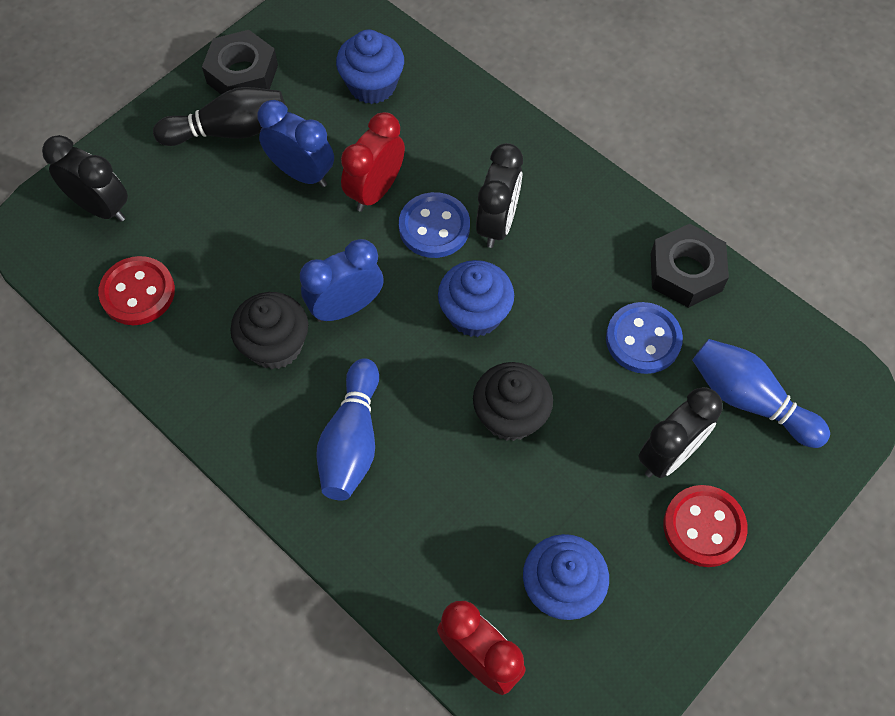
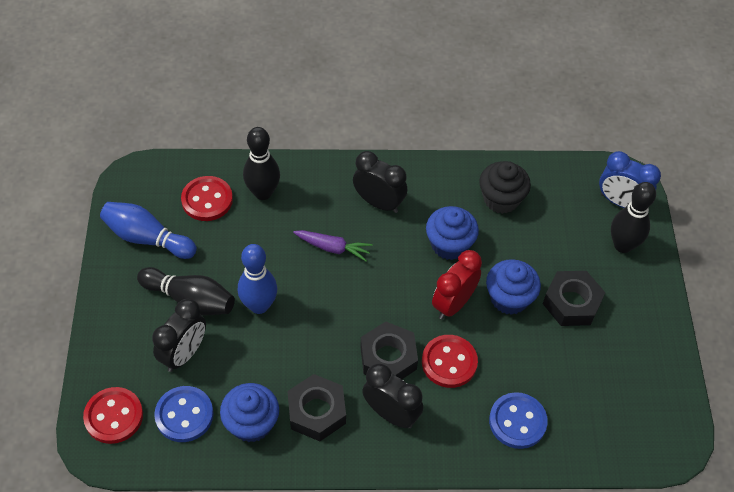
black bowling pin: 1 -> 3
black cupcake: 2 -> 1
black nut: 2 -> 3
blue clock: 2 -> 1
purple carrot: 0 -> 1
red button: 2 -> 3
red clock: 2 -> 1

